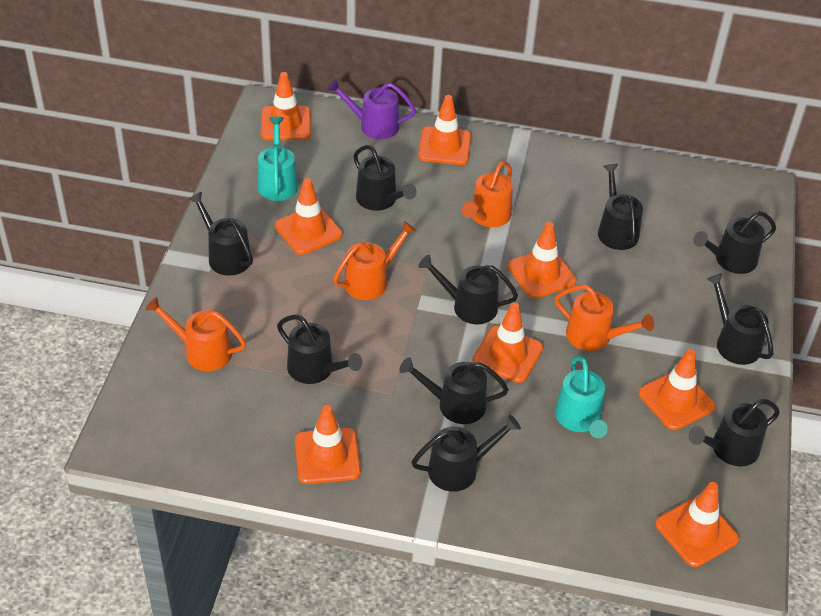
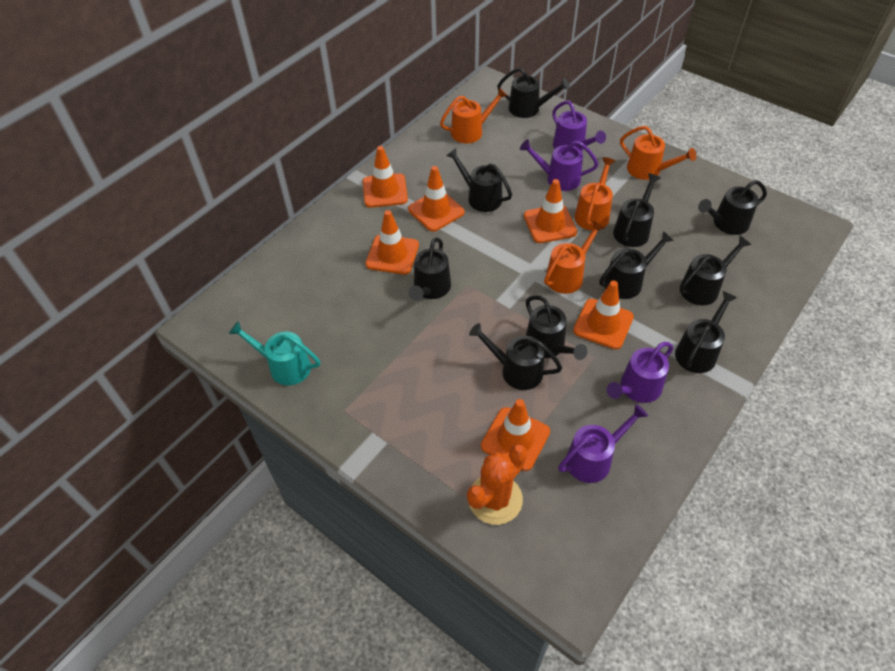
orange cactus: 0 -> 1
orange traffic cone: 8 -> 6
purple watering can: 1 -> 4
turquoise watering can: 2 -> 1

